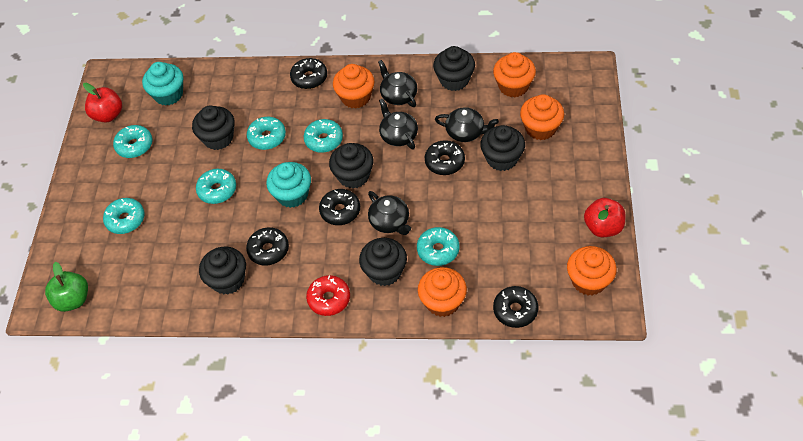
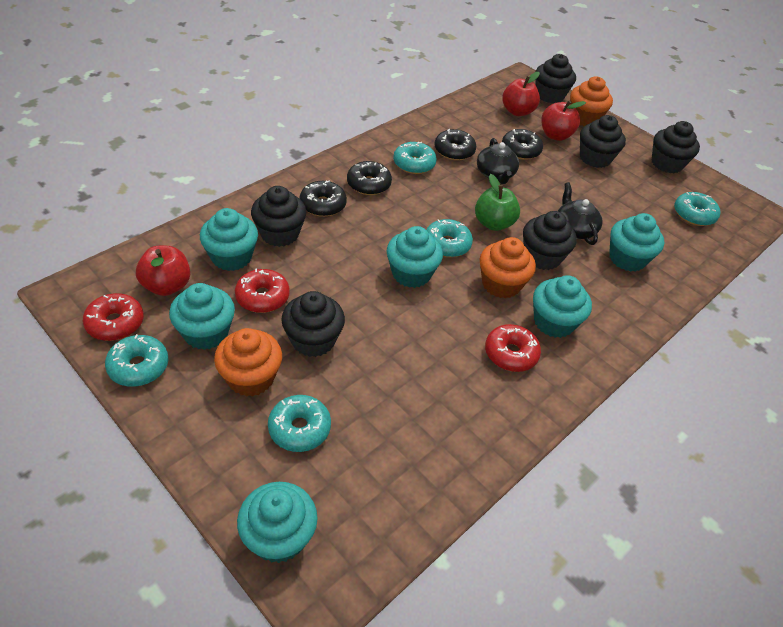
black donut: 5 -> 4
black teapot: 4 -> 2
orange cupcake: 5 -> 3
red apple: 2 -> 3
red donut: 1 -> 3
turquoise cupcake: 2 -> 6
turquoise donut: 6 -> 5

